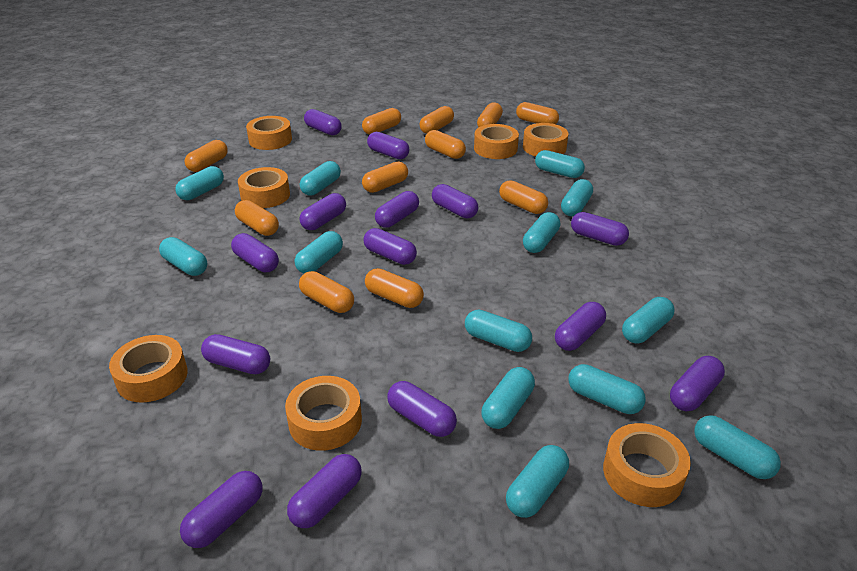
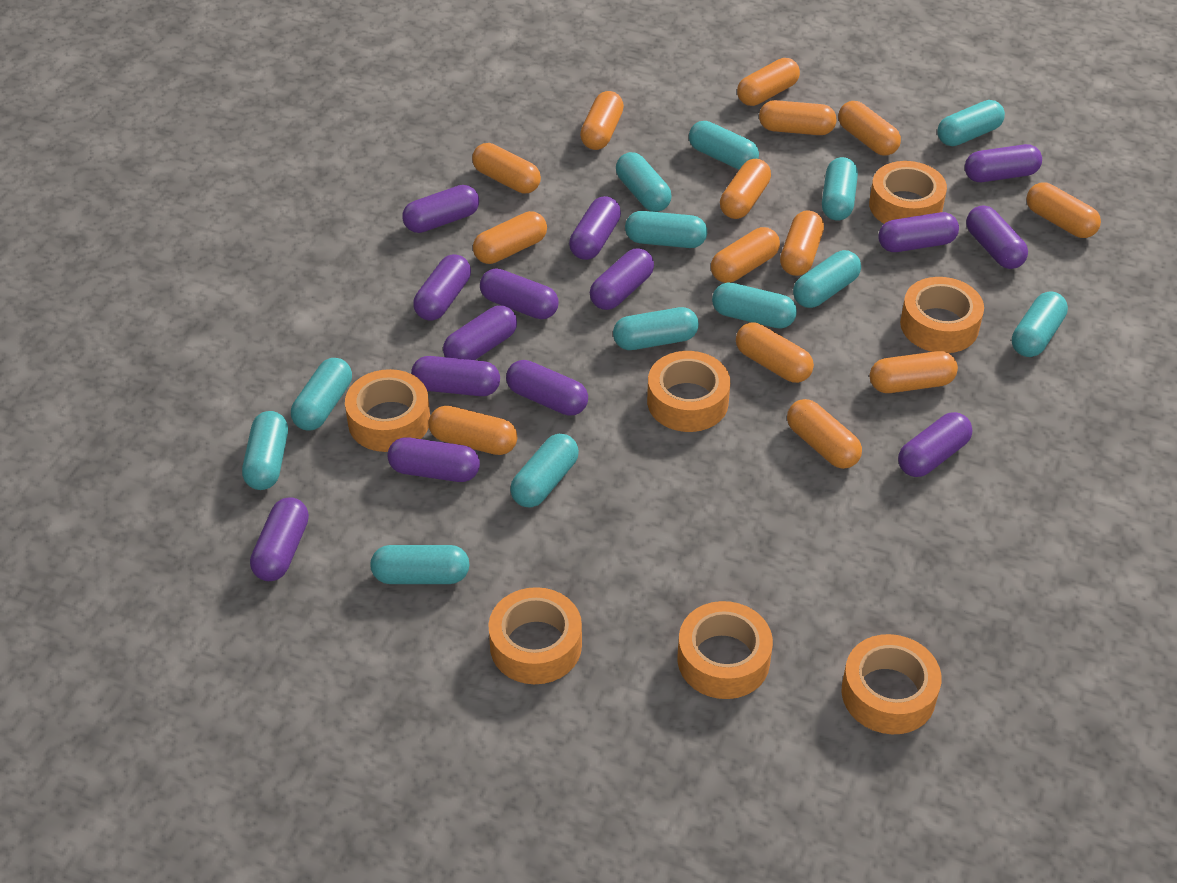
orange capsule: 11 -> 14

